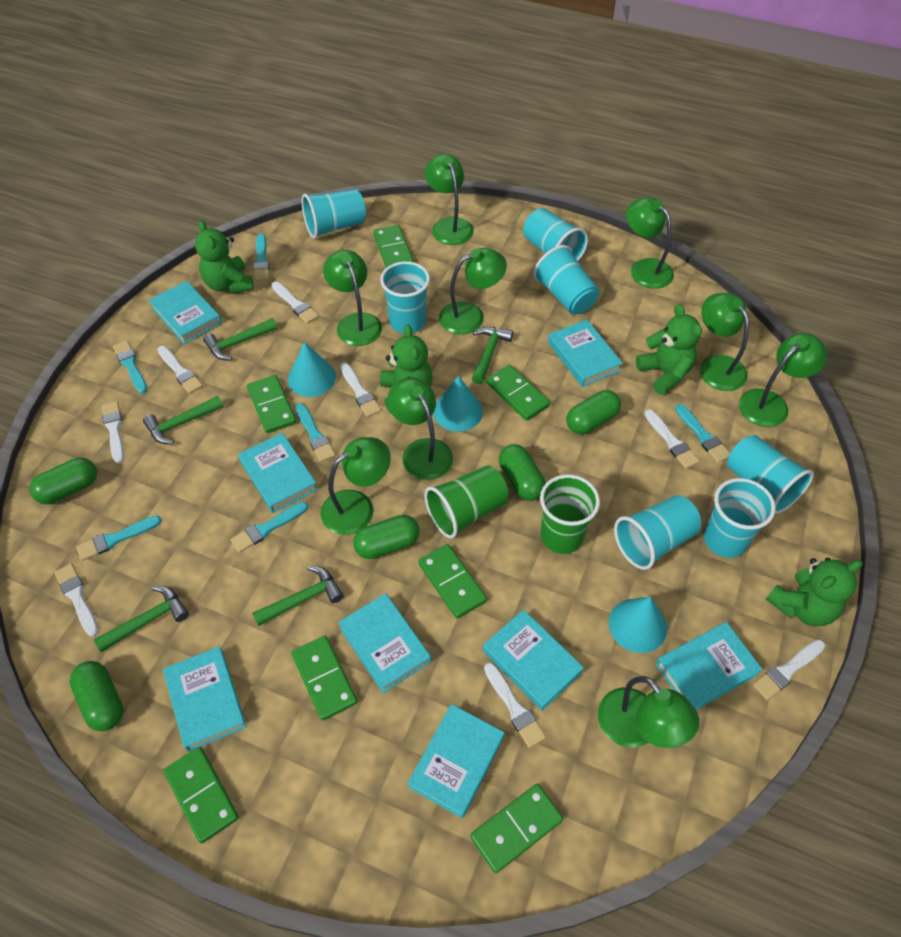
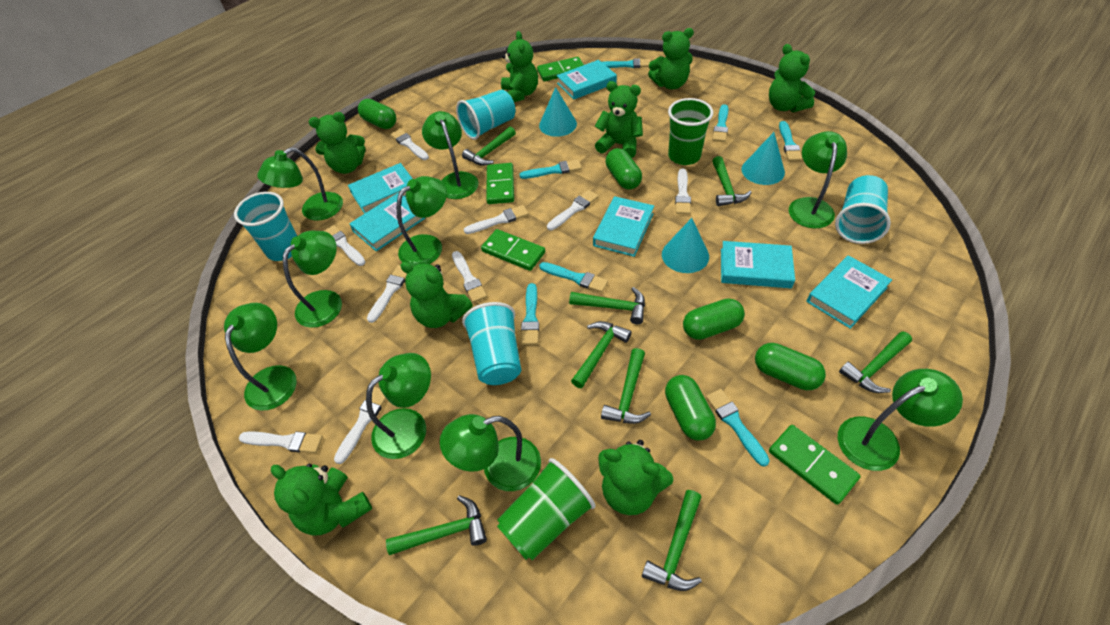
green domino: 7 -> 4
green hammer: 5 -> 8
green teddy bear: 4 -> 8
turquoise book: 8 -> 6
turquoise brush: 6 -> 7
turquoise cup: 7 -> 4
white brush: 8 -> 9

